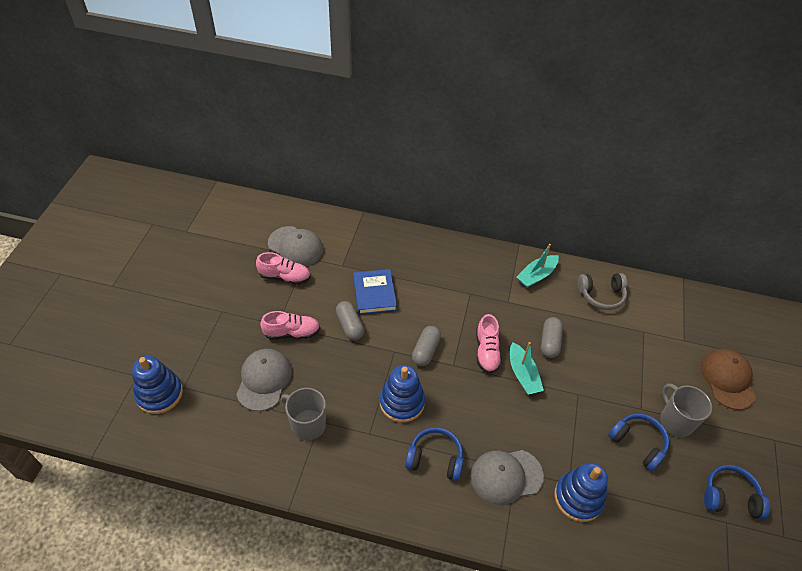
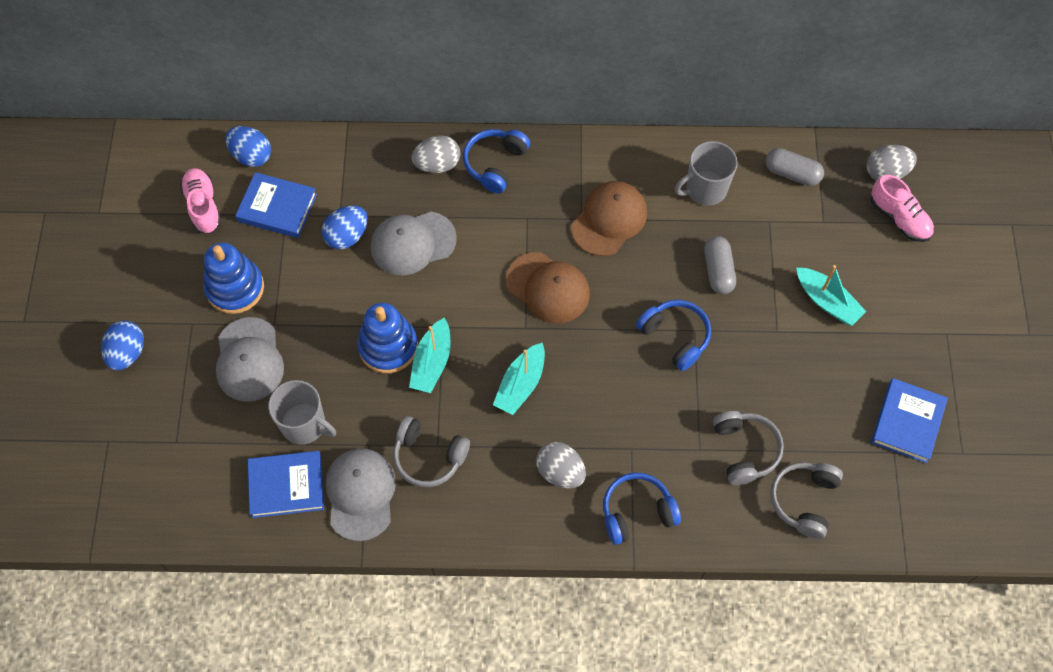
blue book: 1 -> 3
blue egg: 0 -> 3
blue stacking toy: 3 -> 2
brown cap: 1 -> 2
grey capsule: 3 -> 2
grey egg: 0 -> 3
grey headphones: 1 -> 3
pink shoe: 3 -> 2
turquoise boat: 2 -> 3

